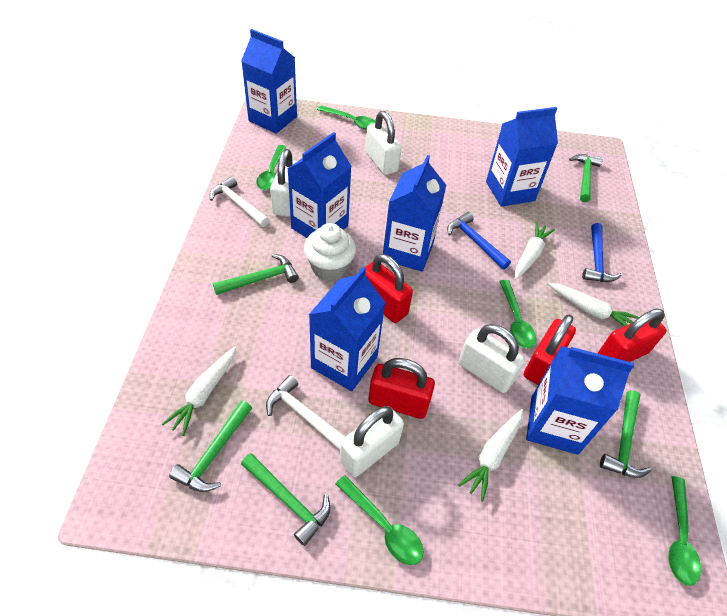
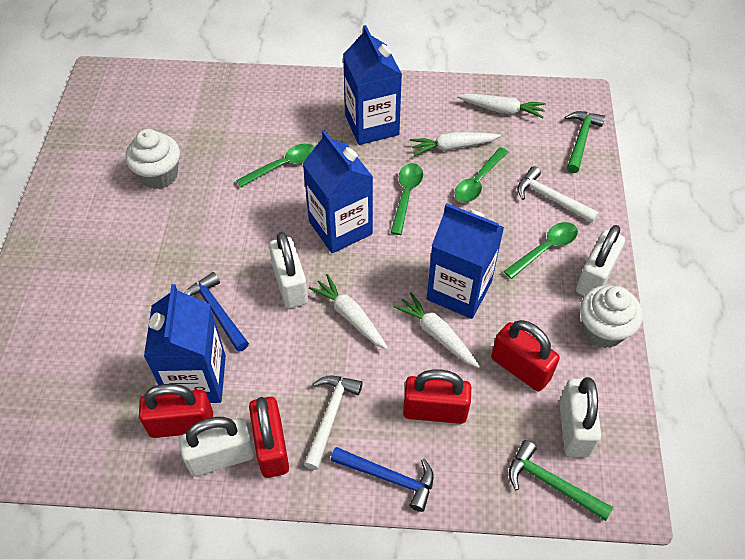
blue carton: 6 -> 4
green hammer: 5 -> 2
green spoon: 5 -> 4
white cupcake: 1 -> 2

